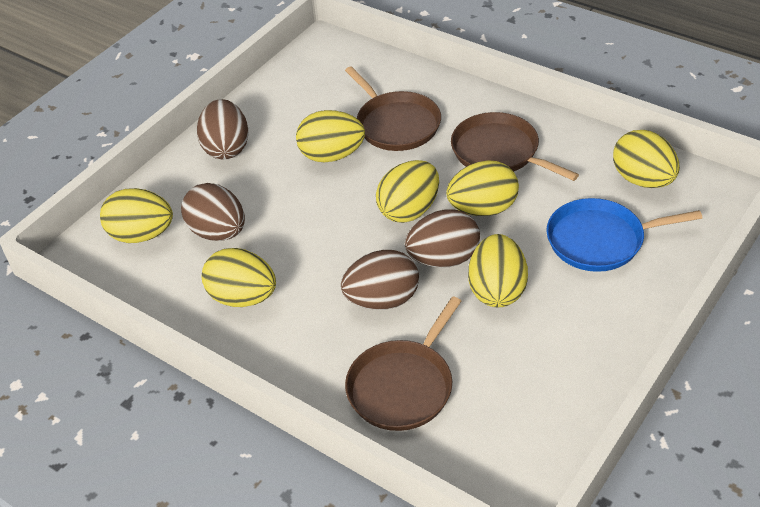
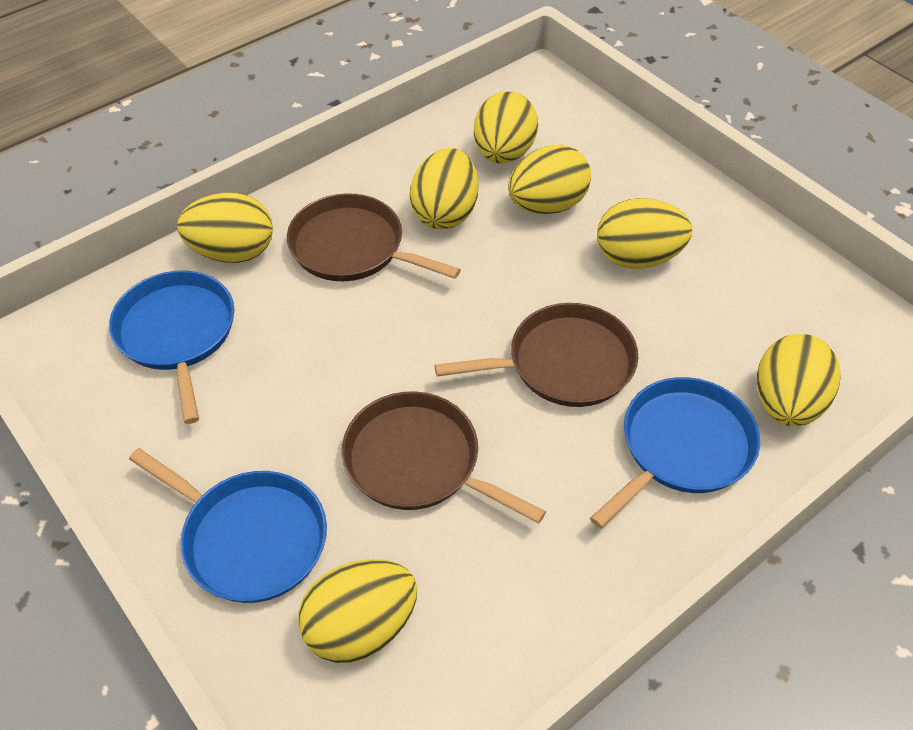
blue pan: 1 -> 3
brown egg: 4 -> 0

